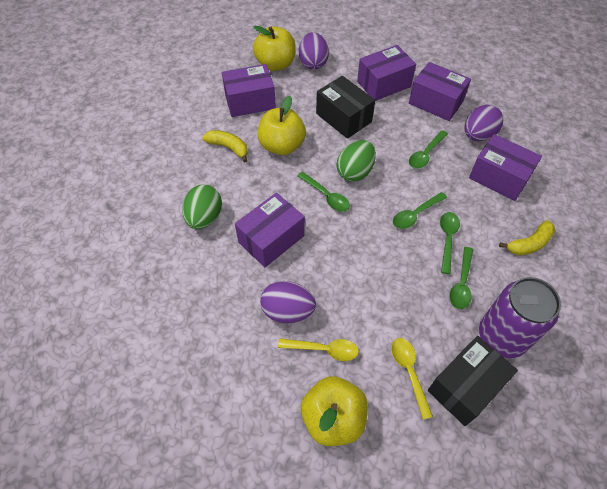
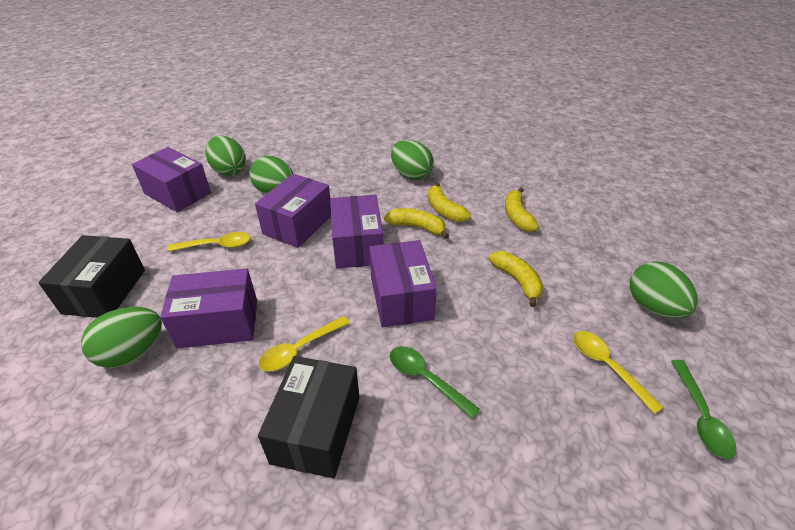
green egg: 2 -> 5
green spoon: 5 -> 2
purple can: 1 -> 0
purple egg: 3 -> 0
yellow apple: 3 -> 0
yellow banana: 2 -> 4
yellow spoon: 2 -> 3

